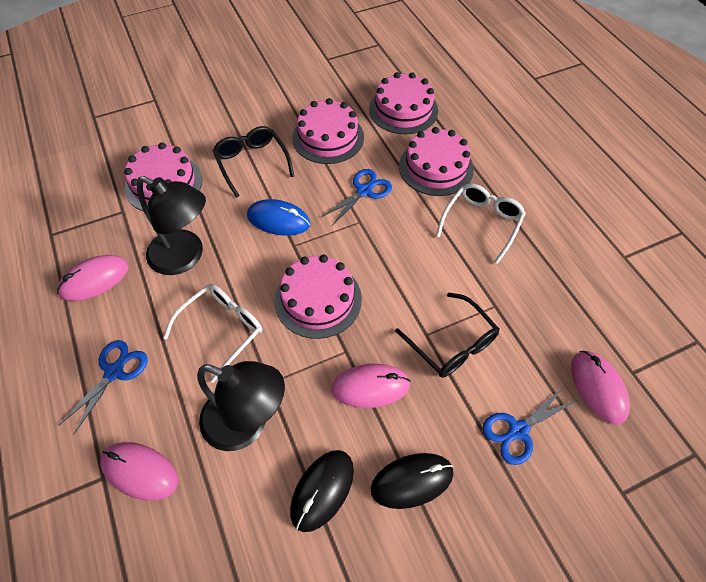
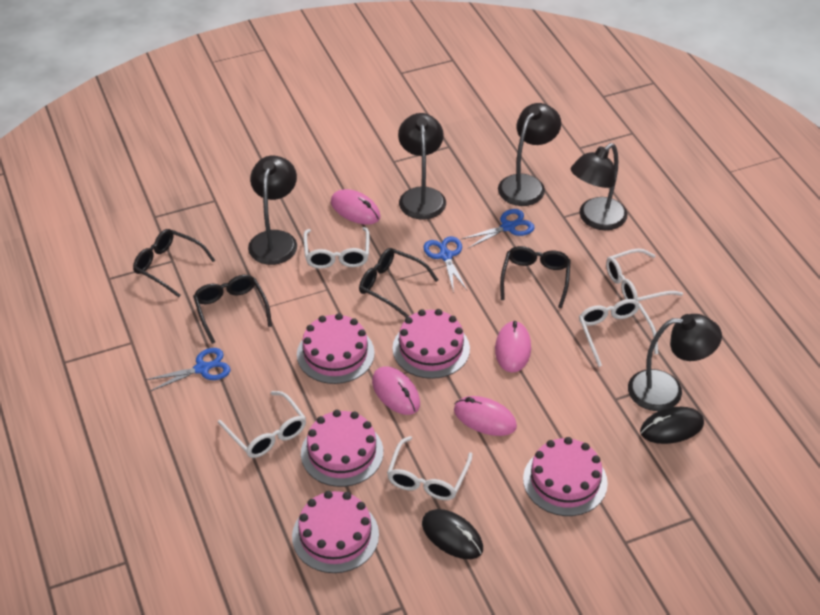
black glasses: 2 -> 4
black lamp: 2 -> 5
blue mouse: 1 -> 0
white glasses: 2 -> 5

